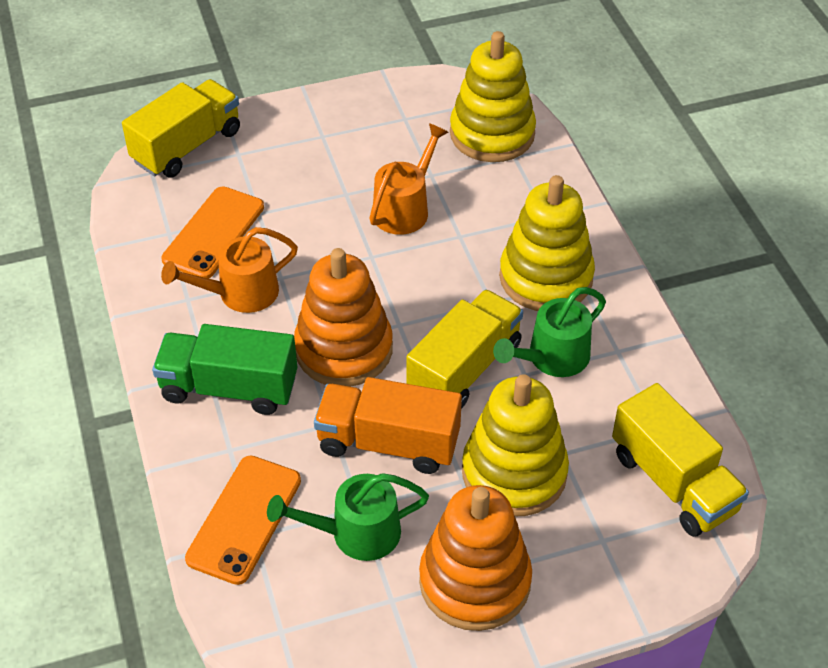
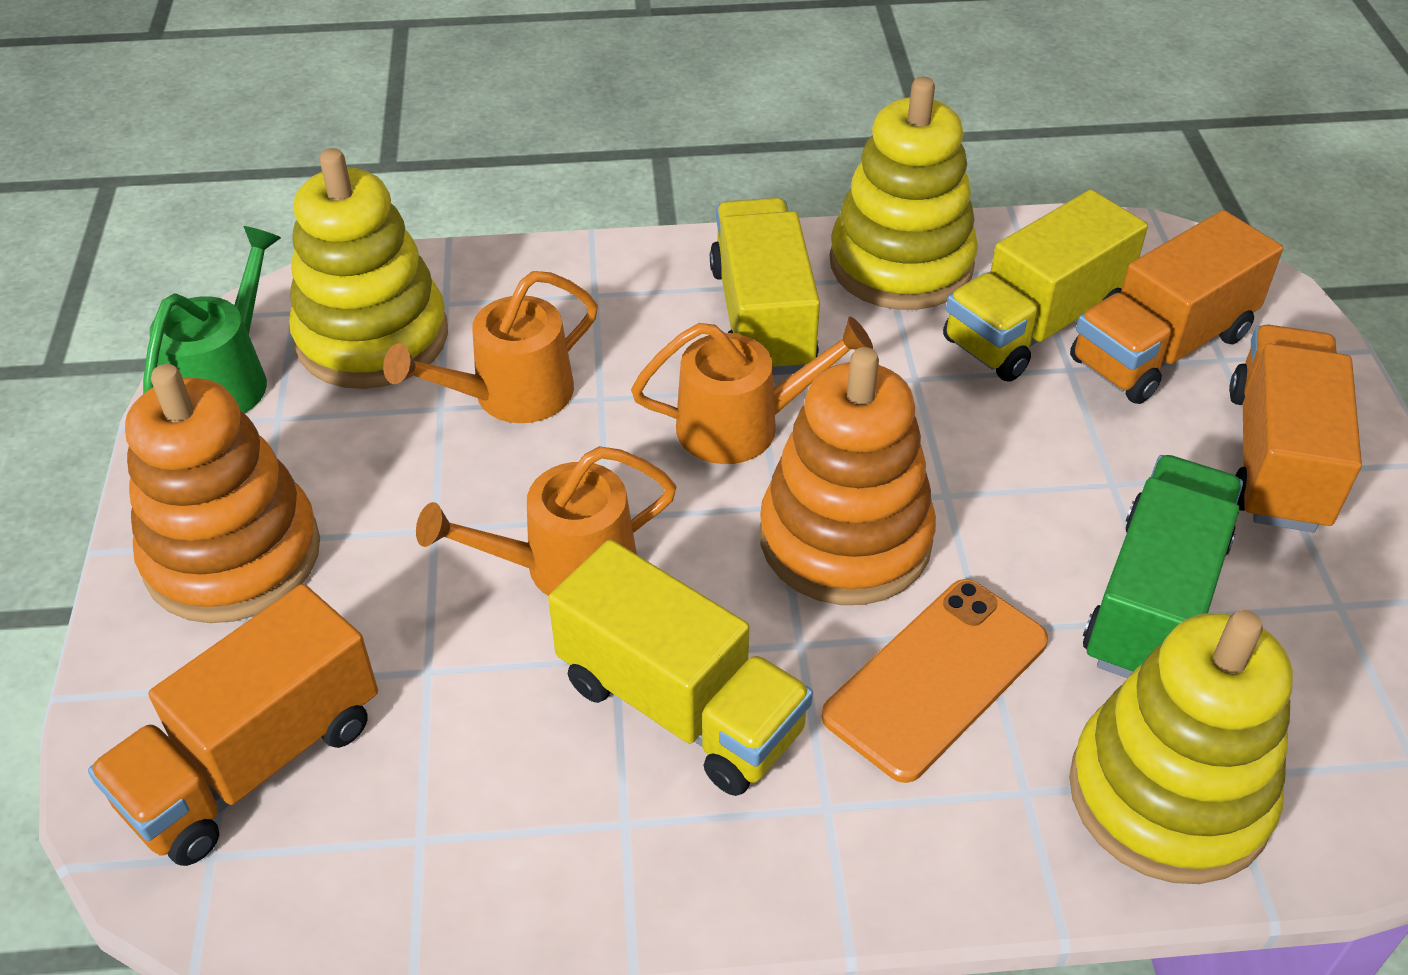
green watering can: 2 -> 1
orange phone: 2 -> 1
orange truck: 1 -> 3
orange watering can: 2 -> 3

